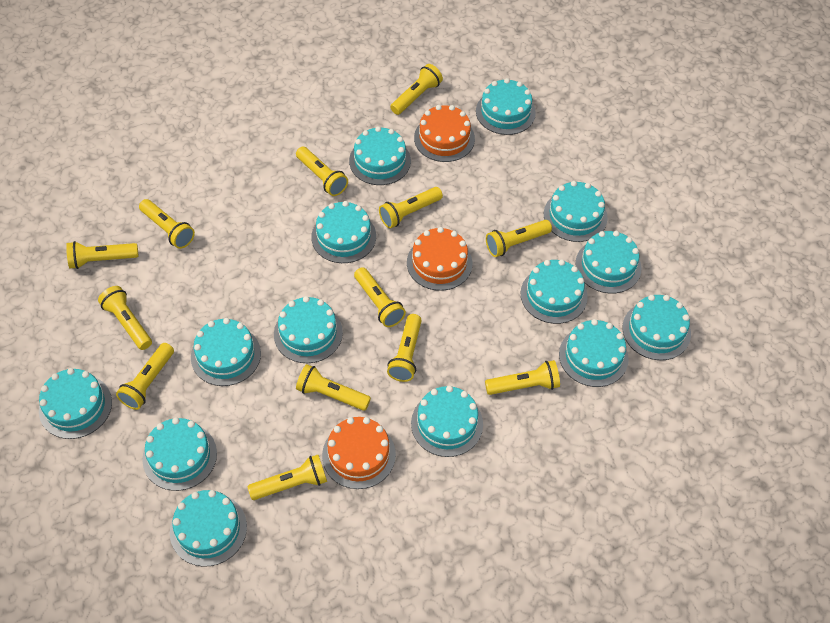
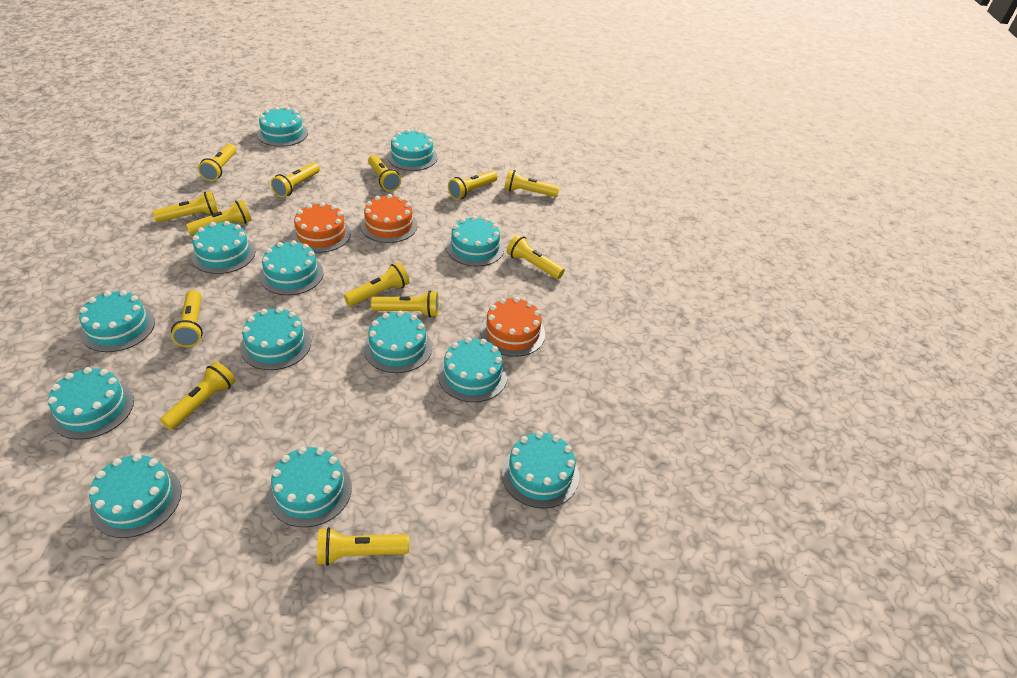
turquoise cake: 14 -> 13

